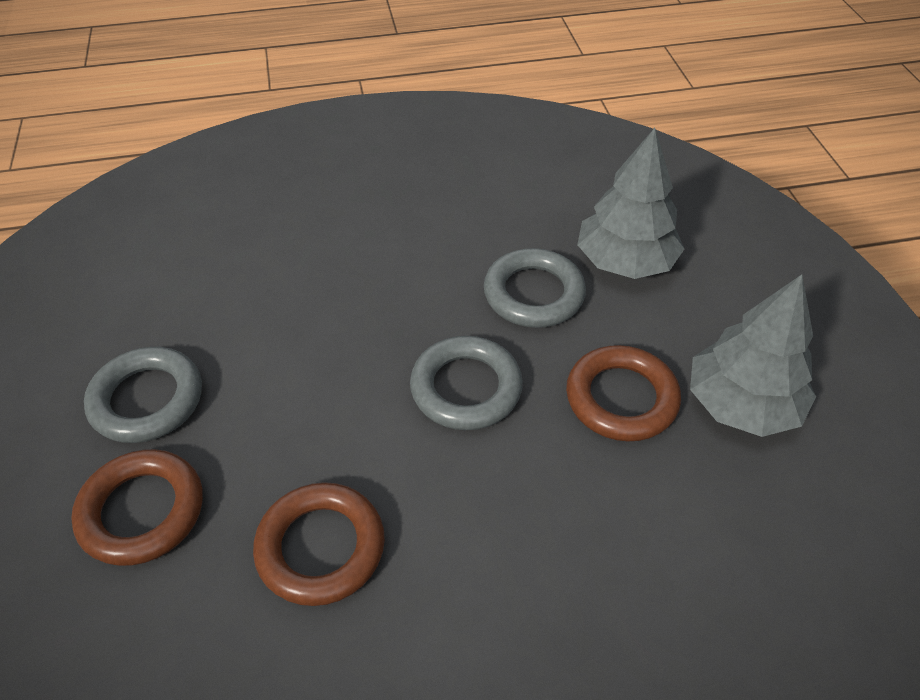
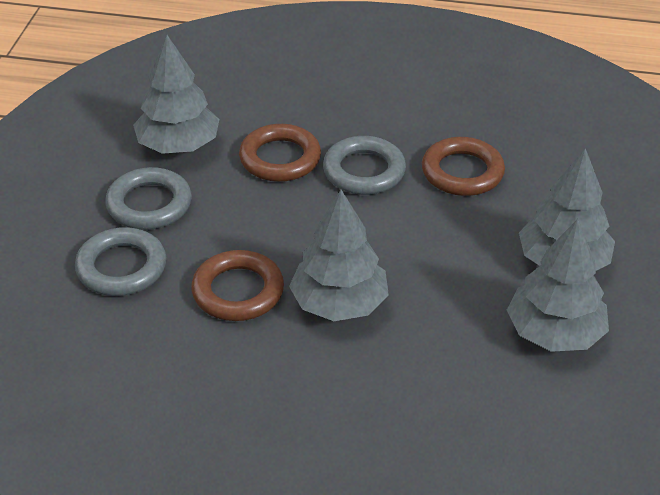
grey tree: 2 -> 4

